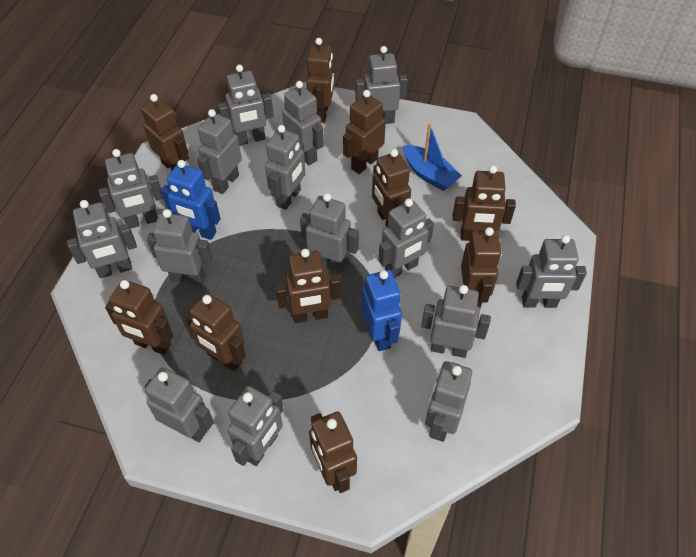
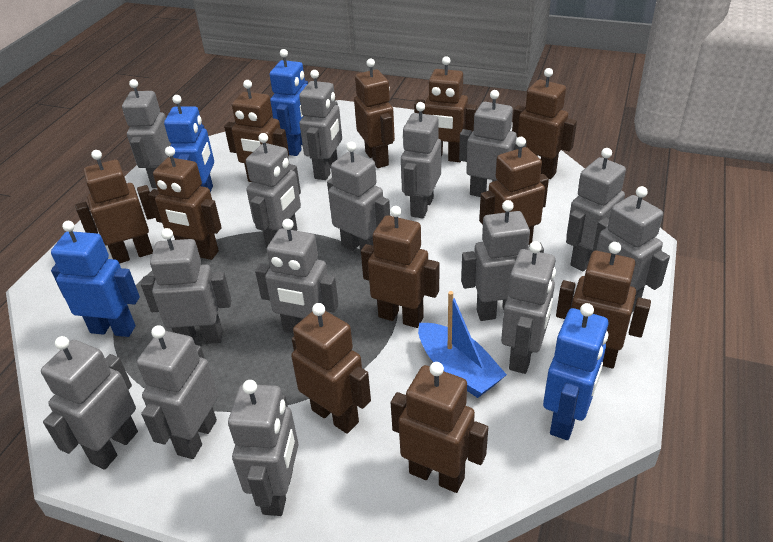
blue robot: 2 -> 4
brown robot: 10 -> 11

